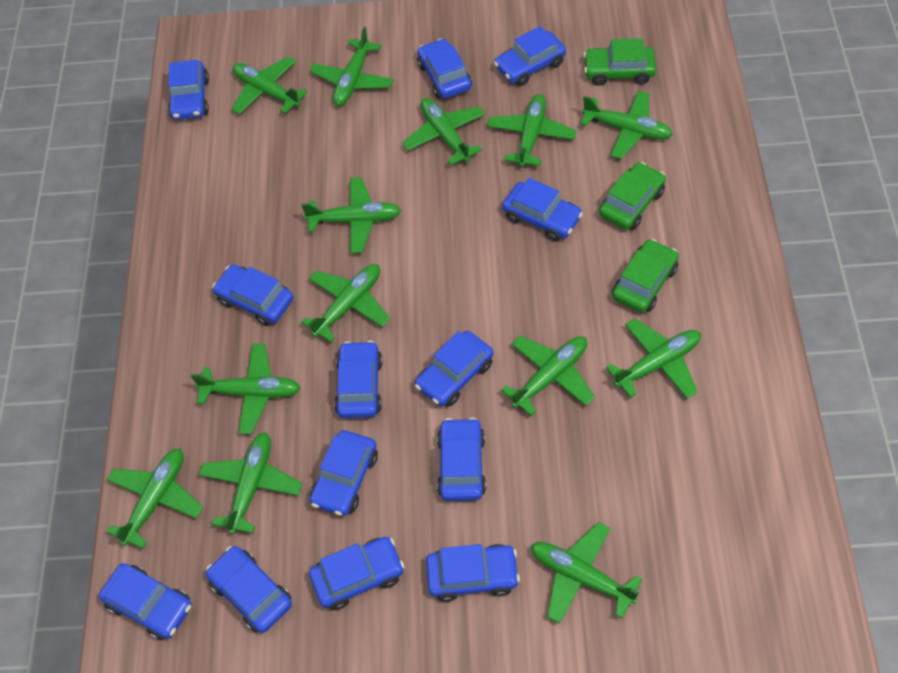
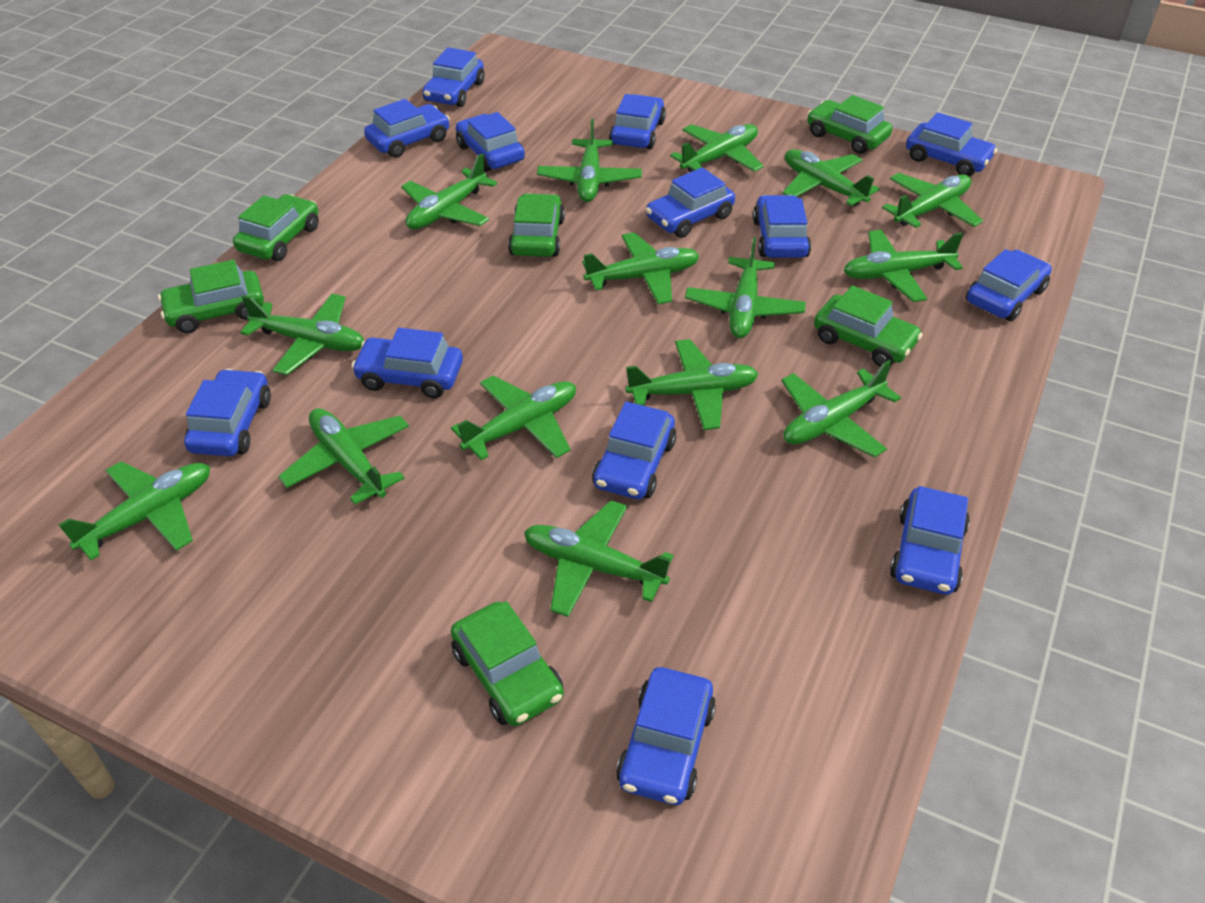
green car: 3 -> 6
green plane: 13 -> 15

